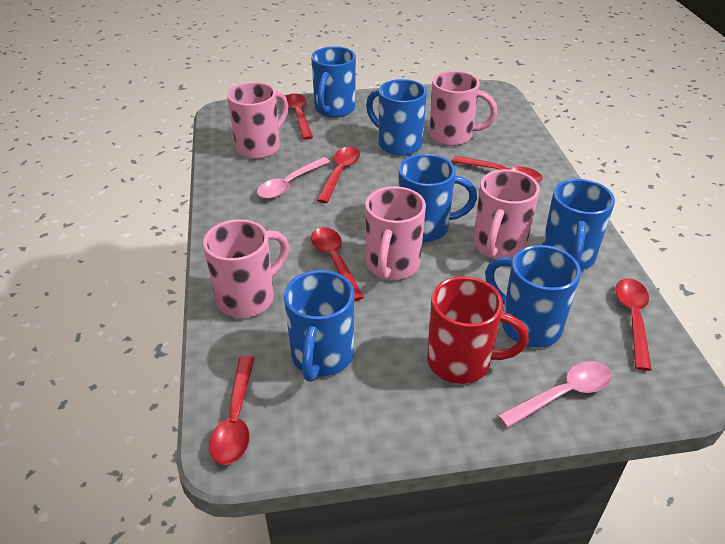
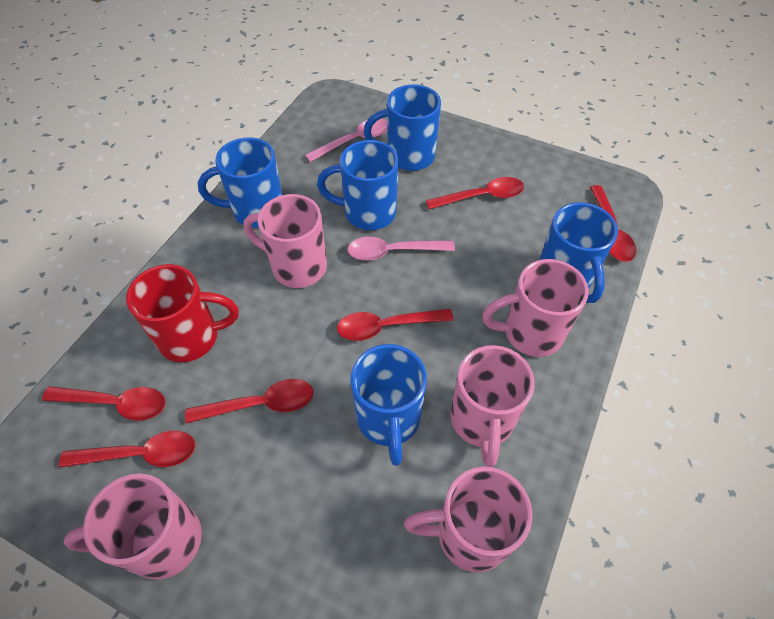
blue mug: 6 -> 5

